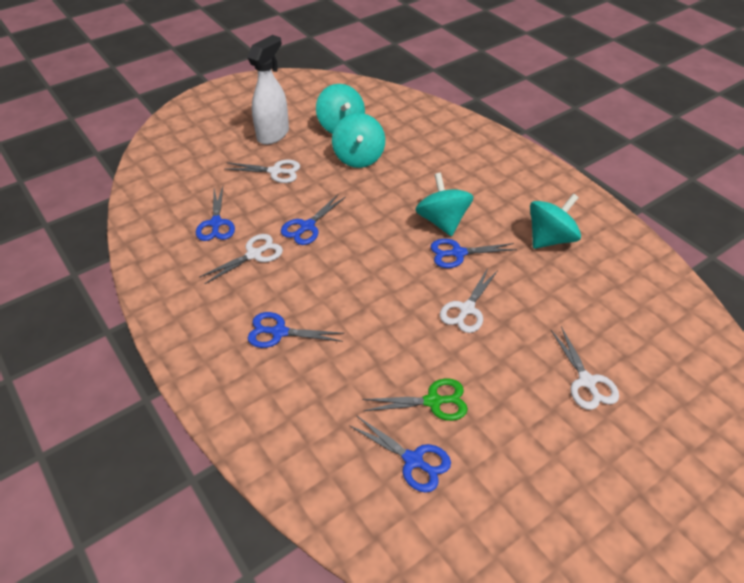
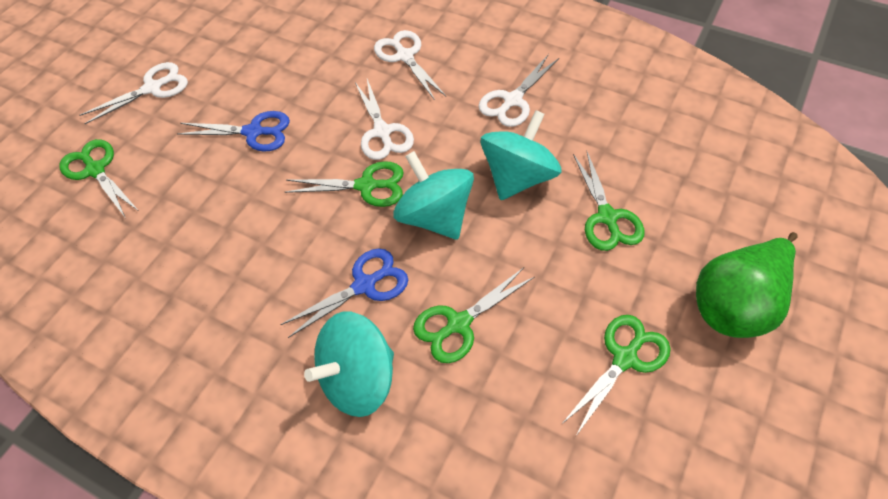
blue scissors: 5 -> 2
green pear: 0 -> 1
green scissors: 1 -> 5
turquoise spinning top: 4 -> 3
white spray bottle: 1 -> 0

